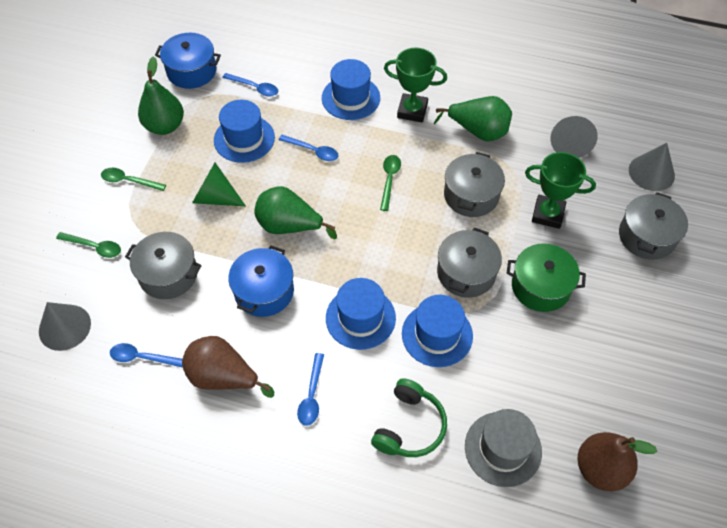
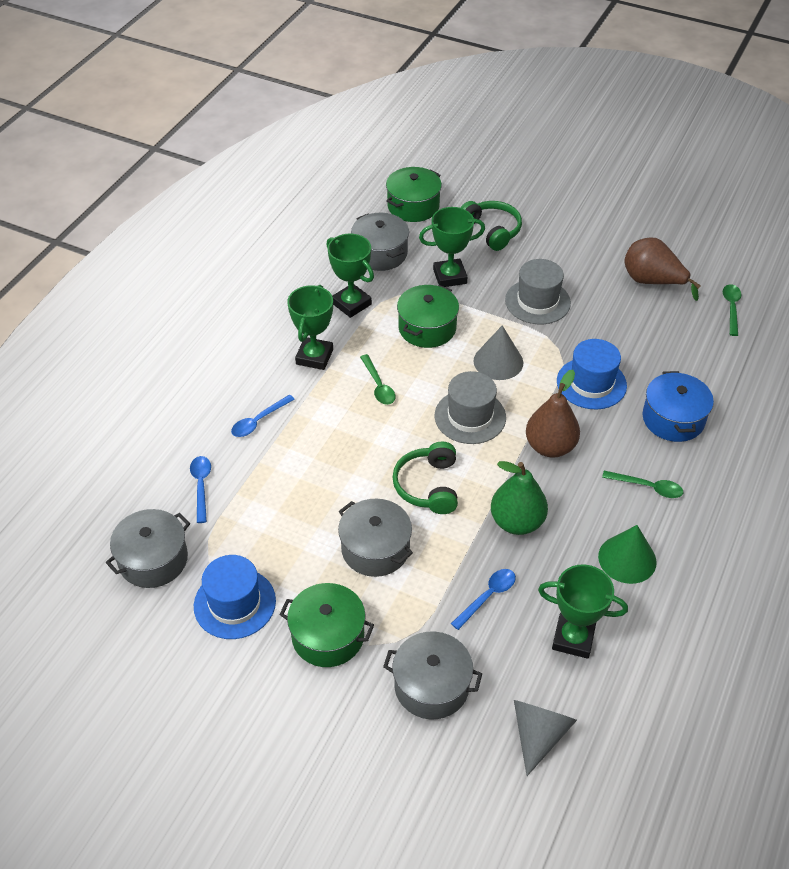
blue hat: 4 -> 2
blue pot: 2 -> 1
blue spoon: 4 -> 3
green headphones: 1 -> 2
green pear: 3 -> 1
green pot: 1 -> 3
green trophy: 2 -> 4
grey cone: 3 -> 2
grey hat: 1 -> 2

